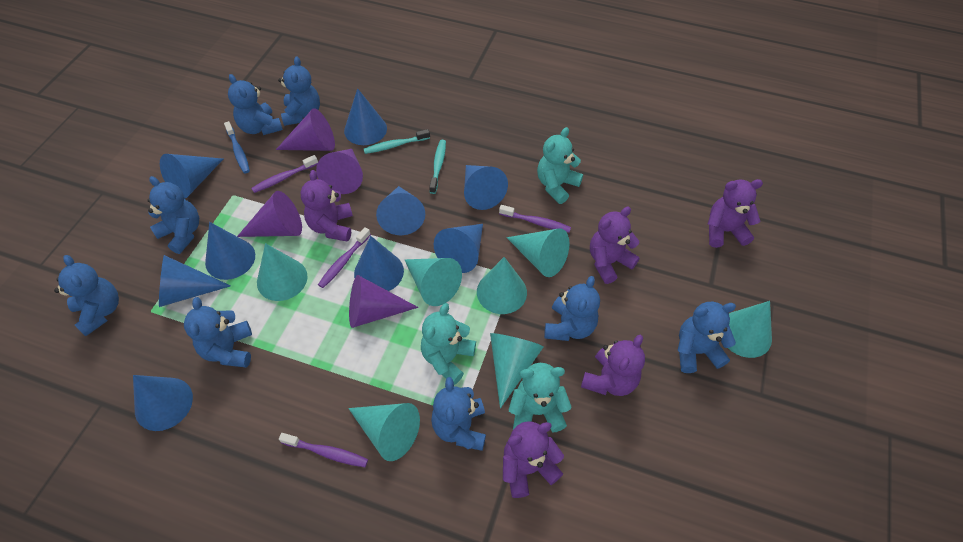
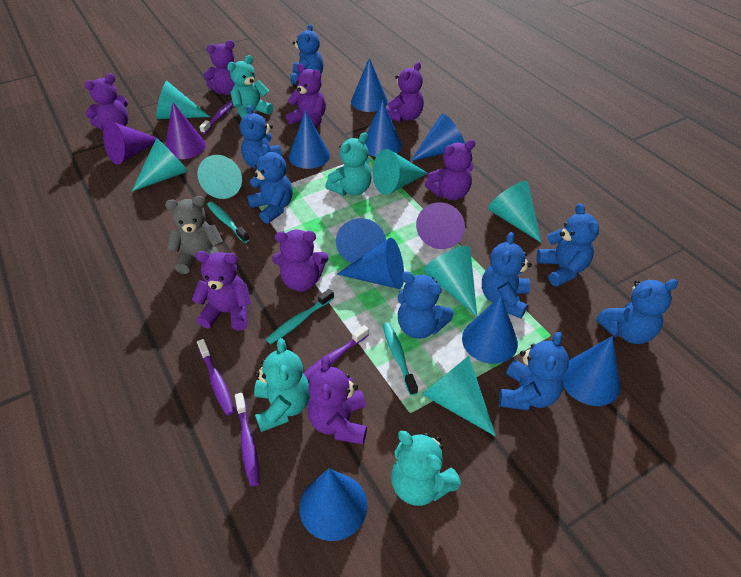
blue toothbrush: 1 -> 0
grey teddy bear: 0 -> 1
purple cone: 4 -> 3
purple teddy bear: 5 -> 8
turquoise teddy bear: 3 -> 4
turquoise toothbrush: 2 -> 3

